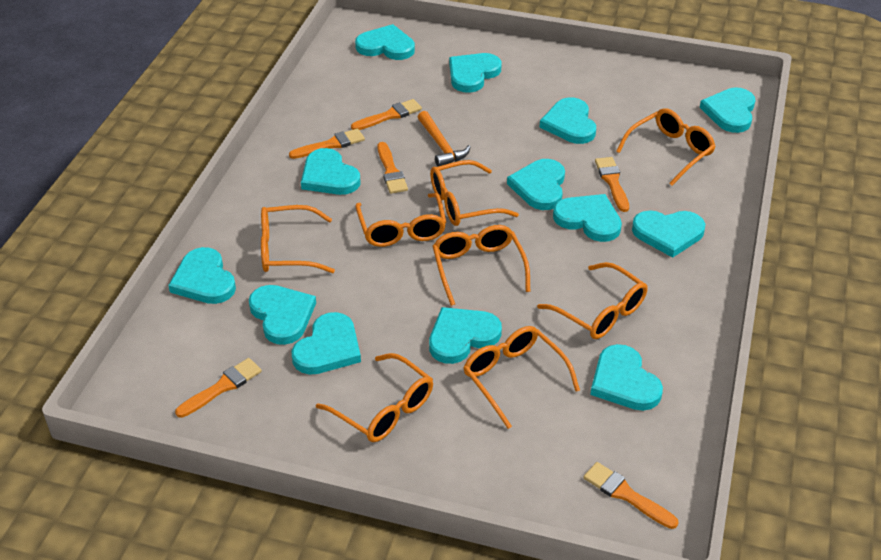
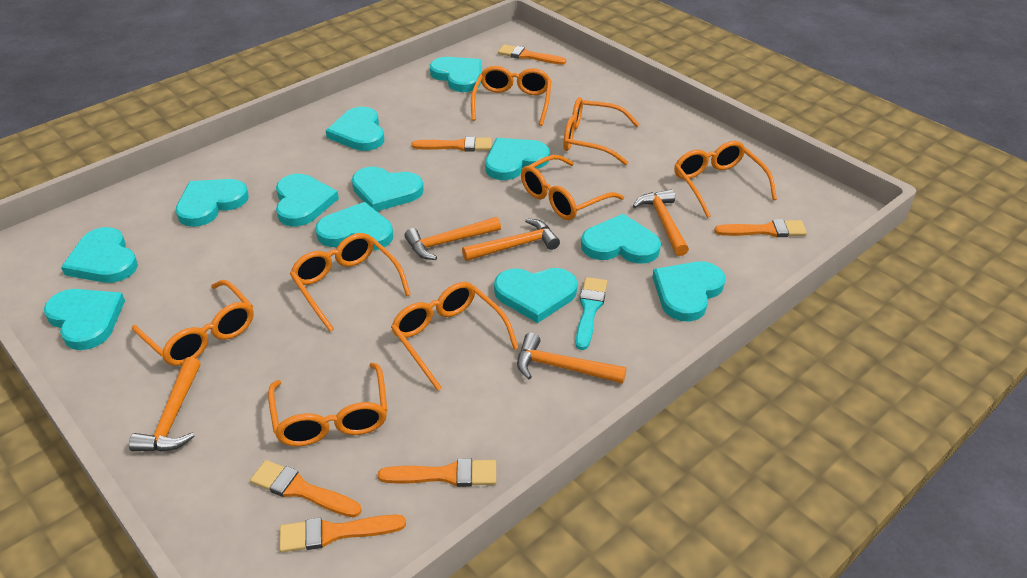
orange hammer: 1 -> 5
turquoise brush: 0 -> 1
turquoise heart: 13 -> 12

